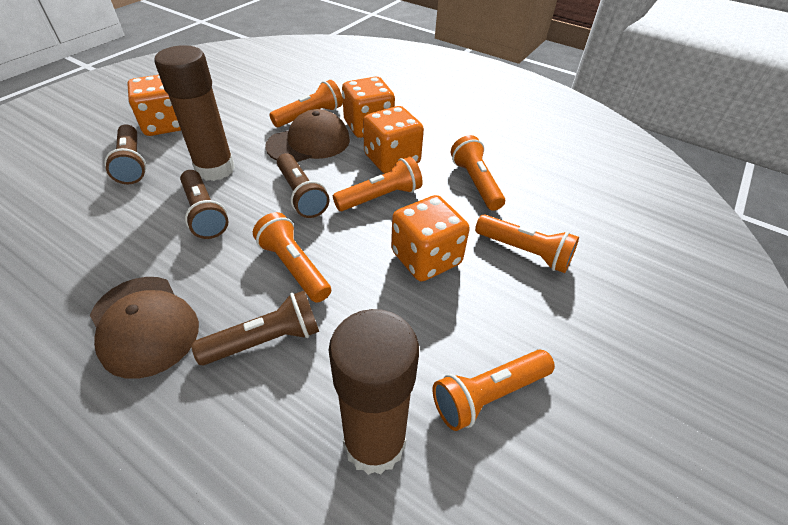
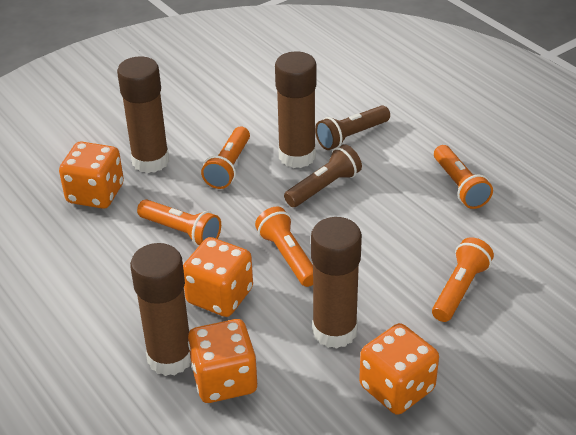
brown cap: 2 -> 0
brown flashlight: 4 -> 2
brown glue stick: 2 -> 4
orange flashlight: 6 -> 5

